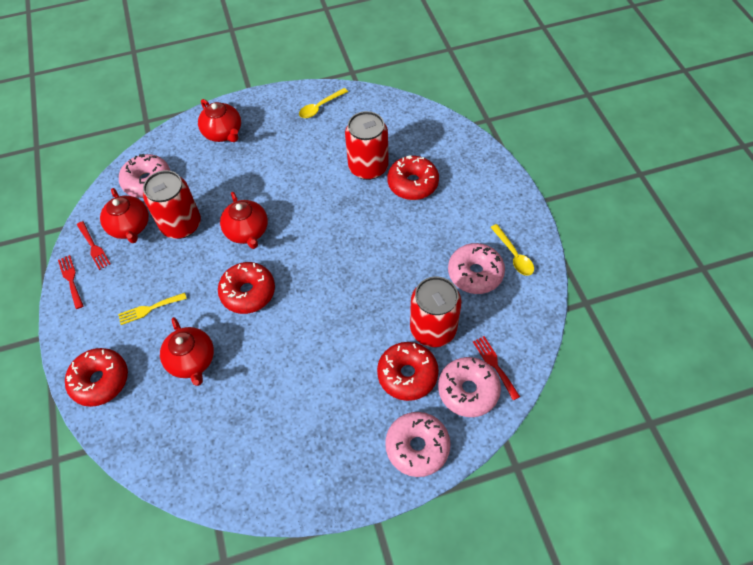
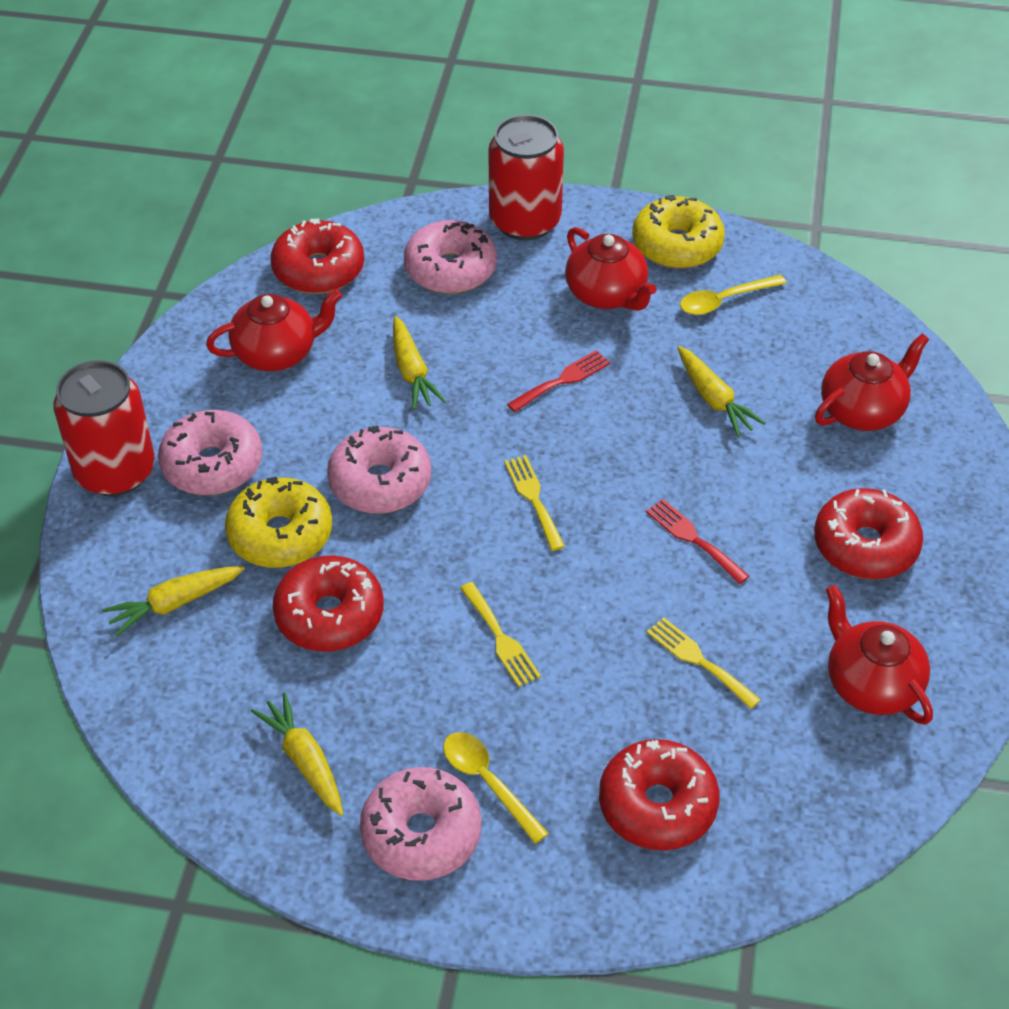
red can: 3 -> 2
red fork: 3 -> 2
yellow carrot: 0 -> 4
yellow donut: 0 -> 2
yellow fork: 1 -> 3

